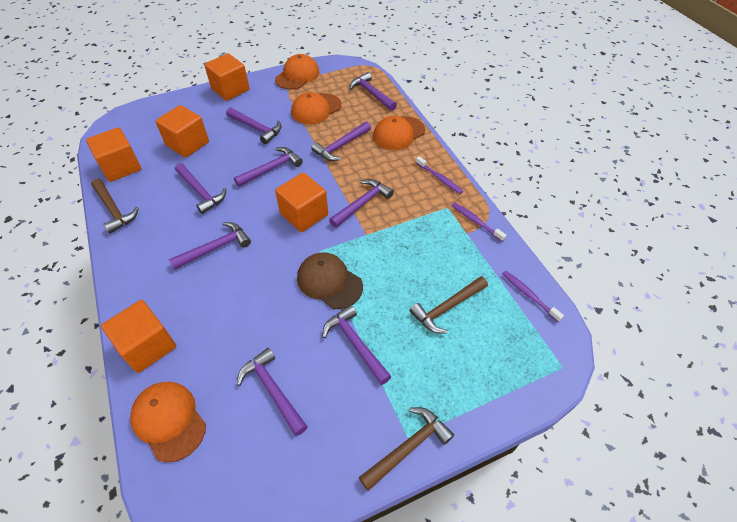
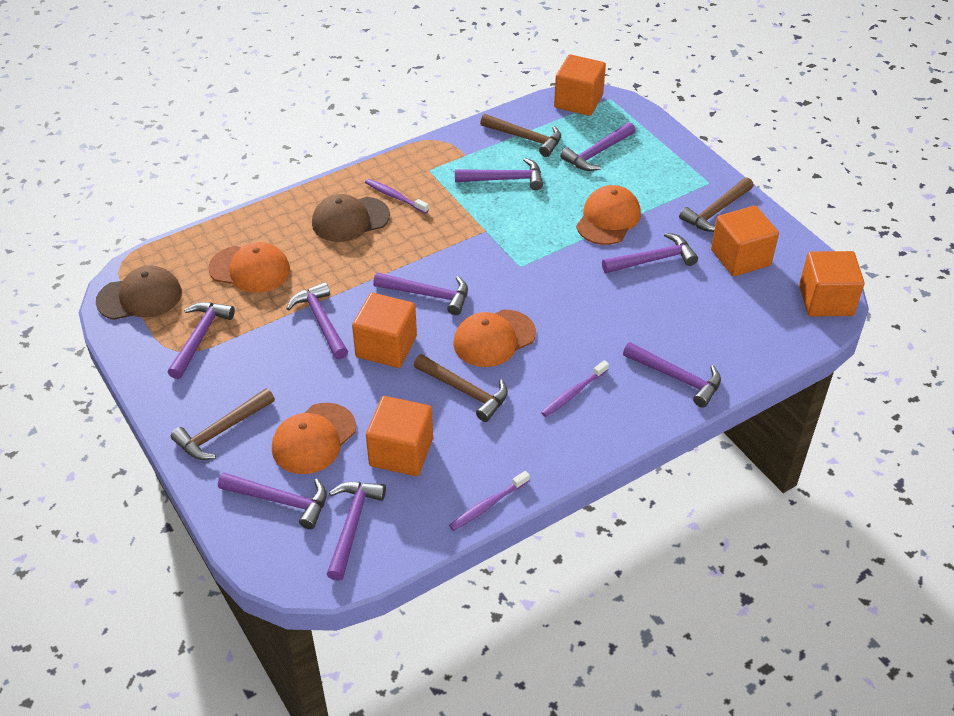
brown cap: 1 -> 2
brown hammer: 3 -> 4

